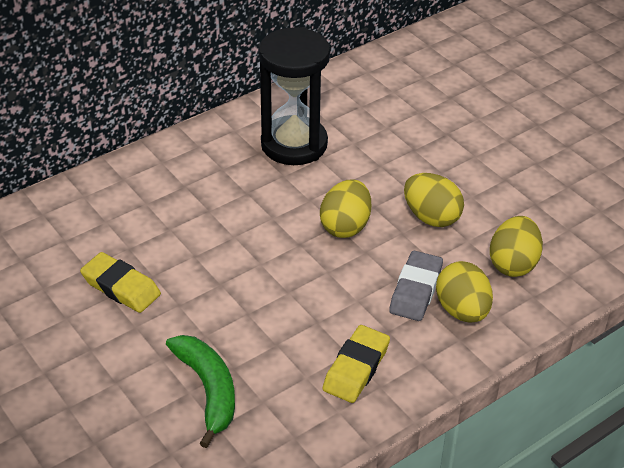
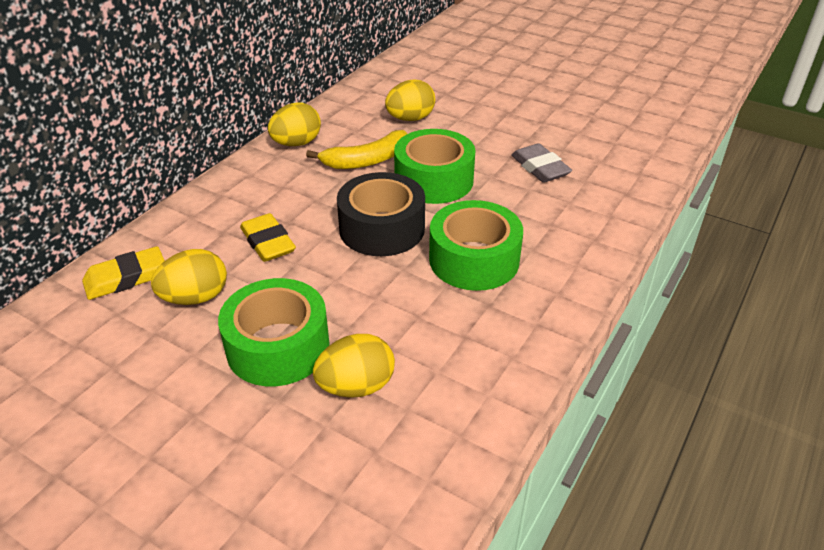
black hourglass: 1 -> 0
black tape: 0 -> 1
green banana: 1 -> 0
green tape: 0 -> 3
yellow banana: 0 -> 1

